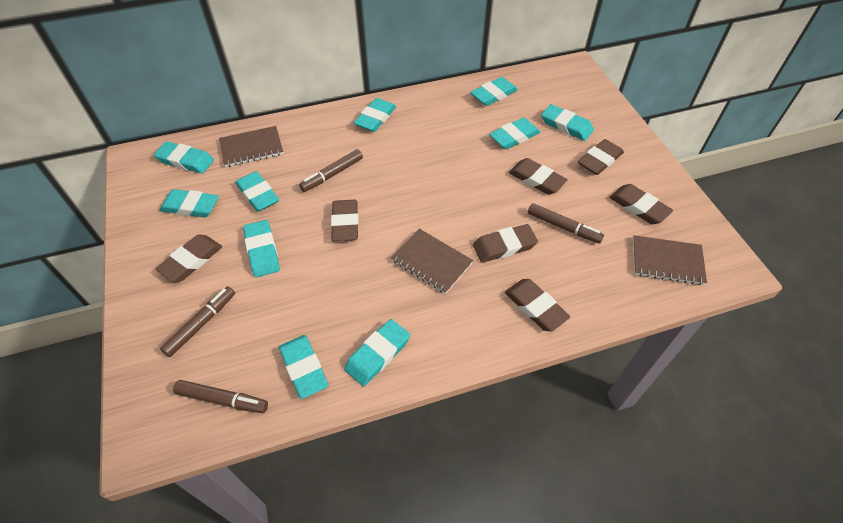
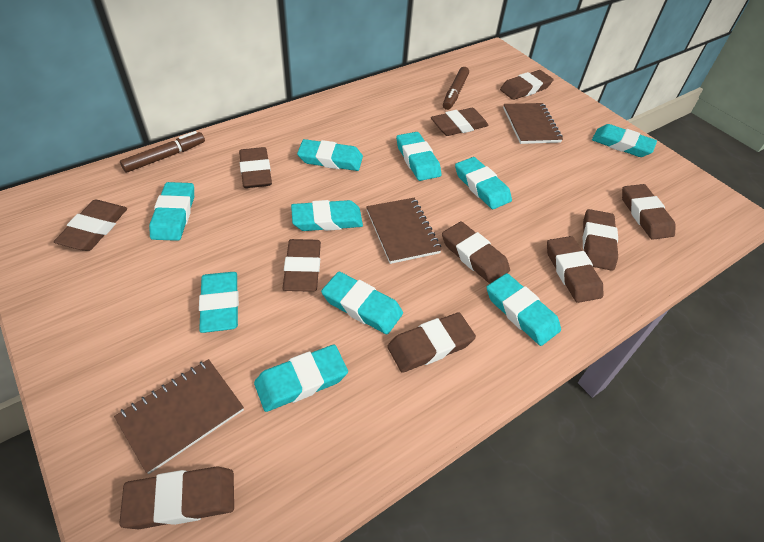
brown eraser: 7 -> 11
brown marker: 4 -> 2

